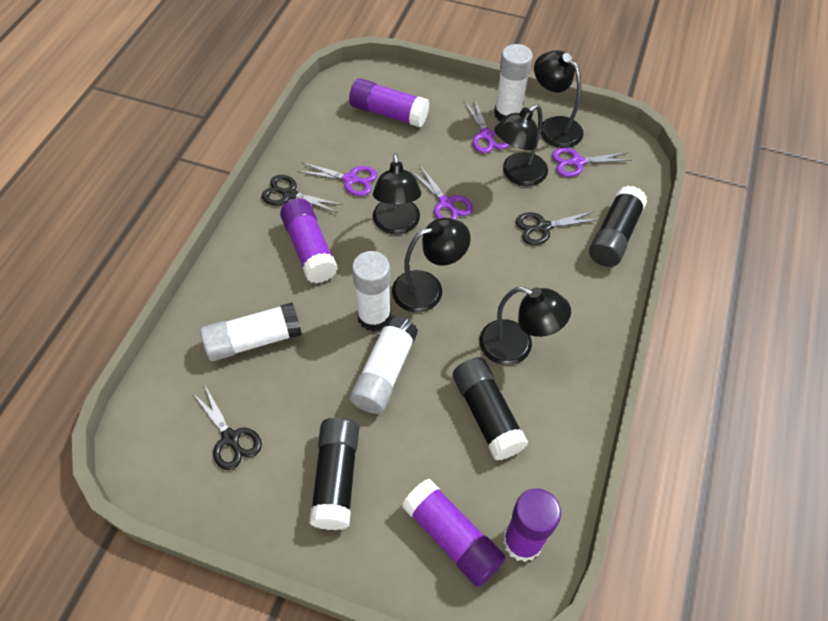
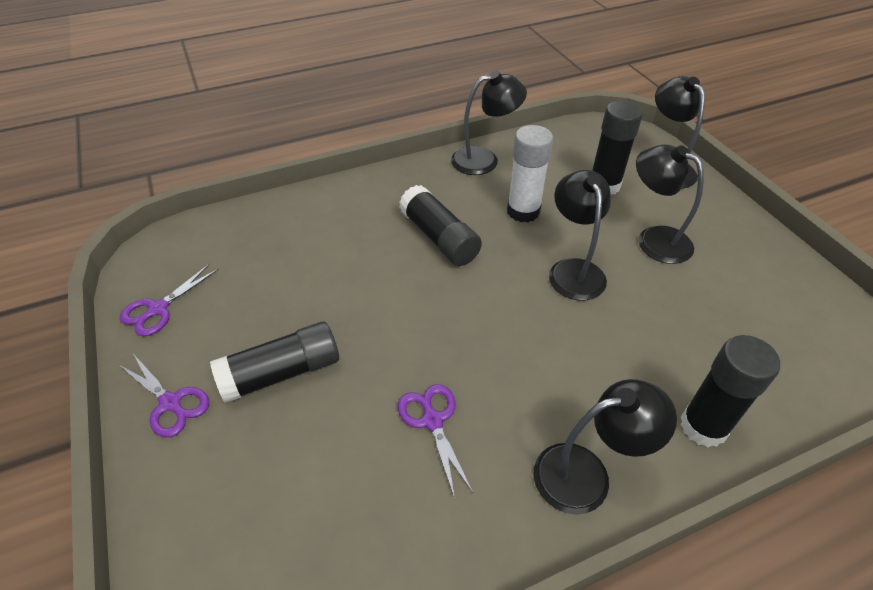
black glue stick: 3 -> 4
black scissors: 3 -> 0
purple glue stick: 4 -> 0
purple scissors: 4 -> 3
white glue stick: 4 -> 1

